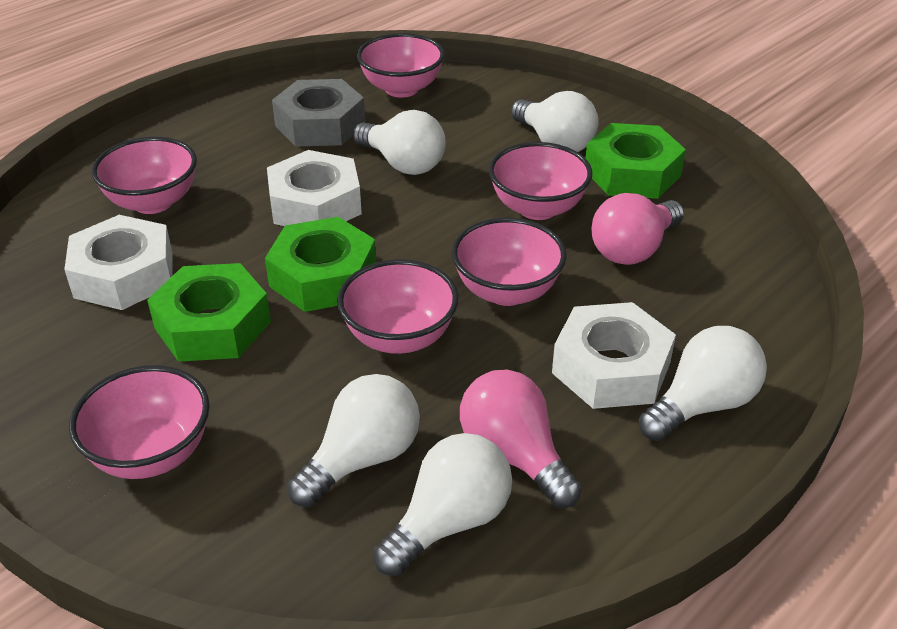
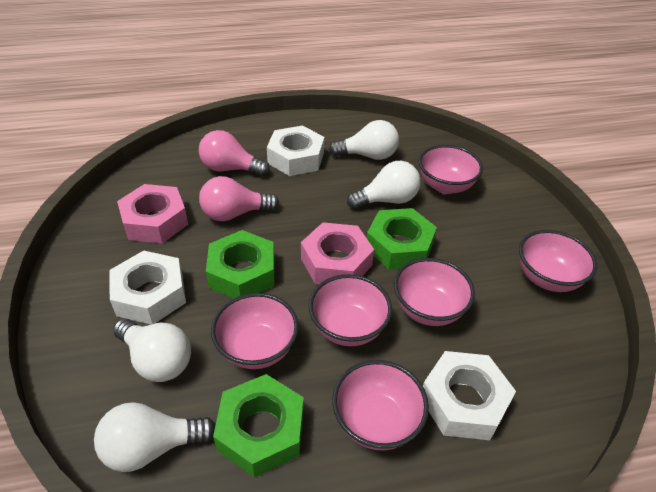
grey nut: 1 -> 0
pink nut: 0 -> 2
white light bulb: 5 -> 4

